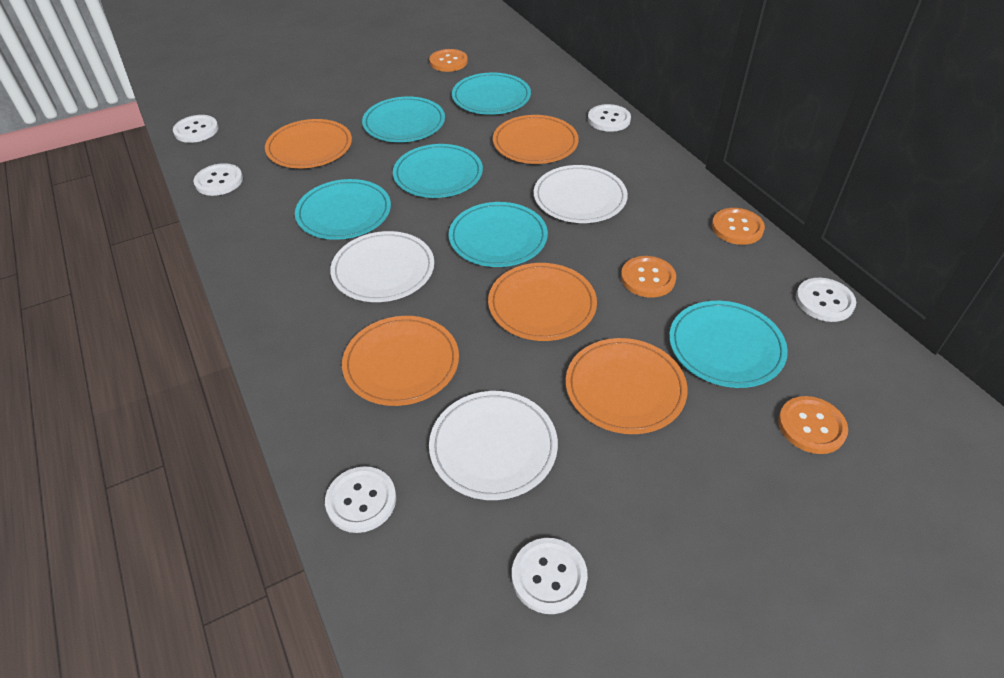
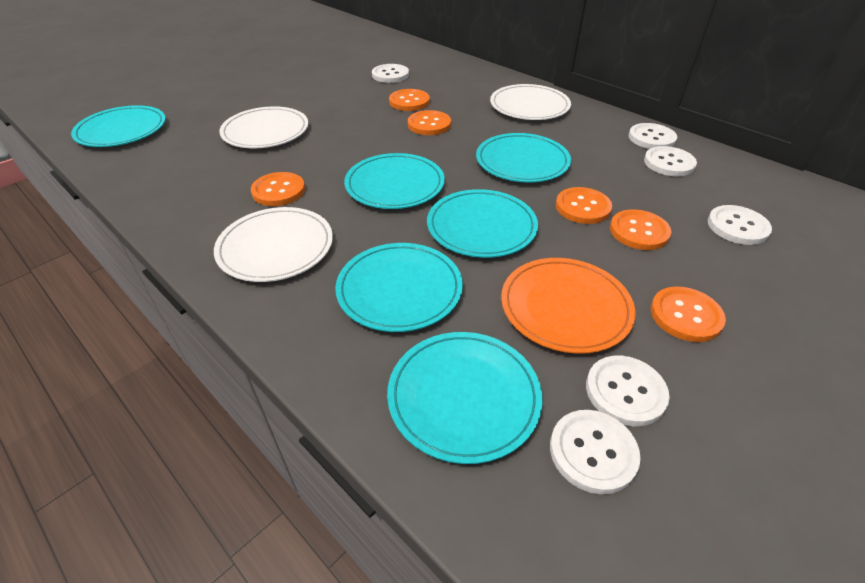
orange button: 4 -> 6
orange plate: 5 -> 1

